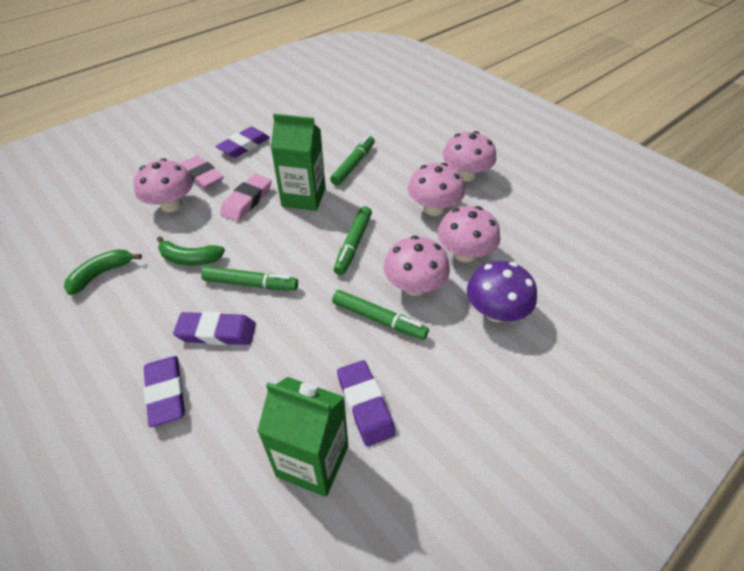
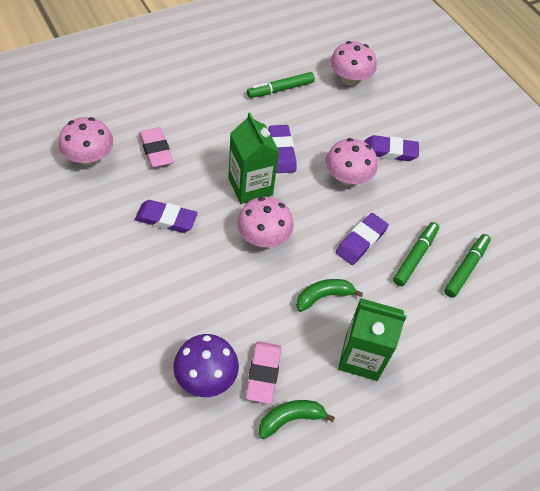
green marker: 4 -> 3
pink mushroom: 5 -> 4

